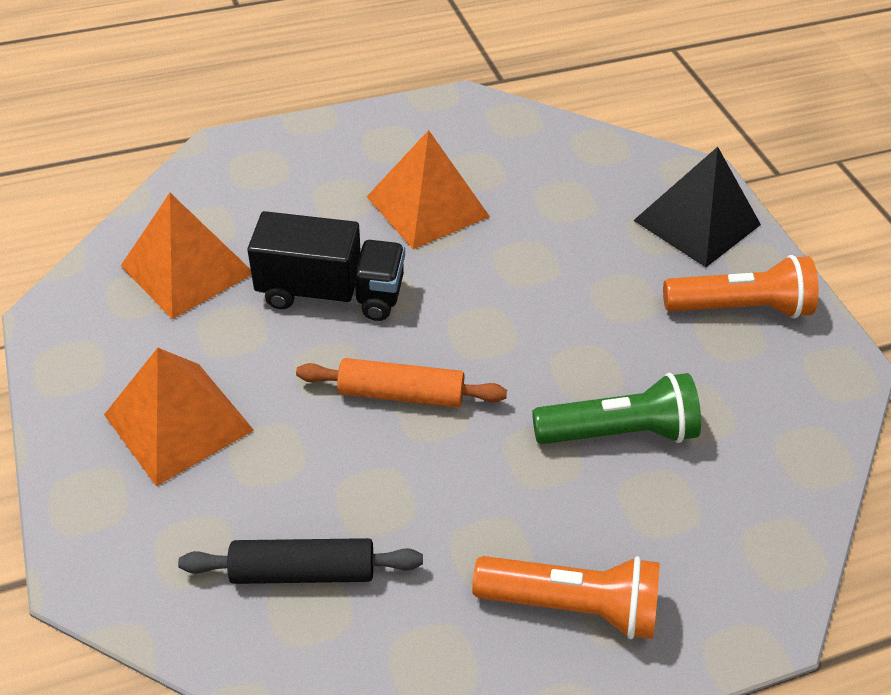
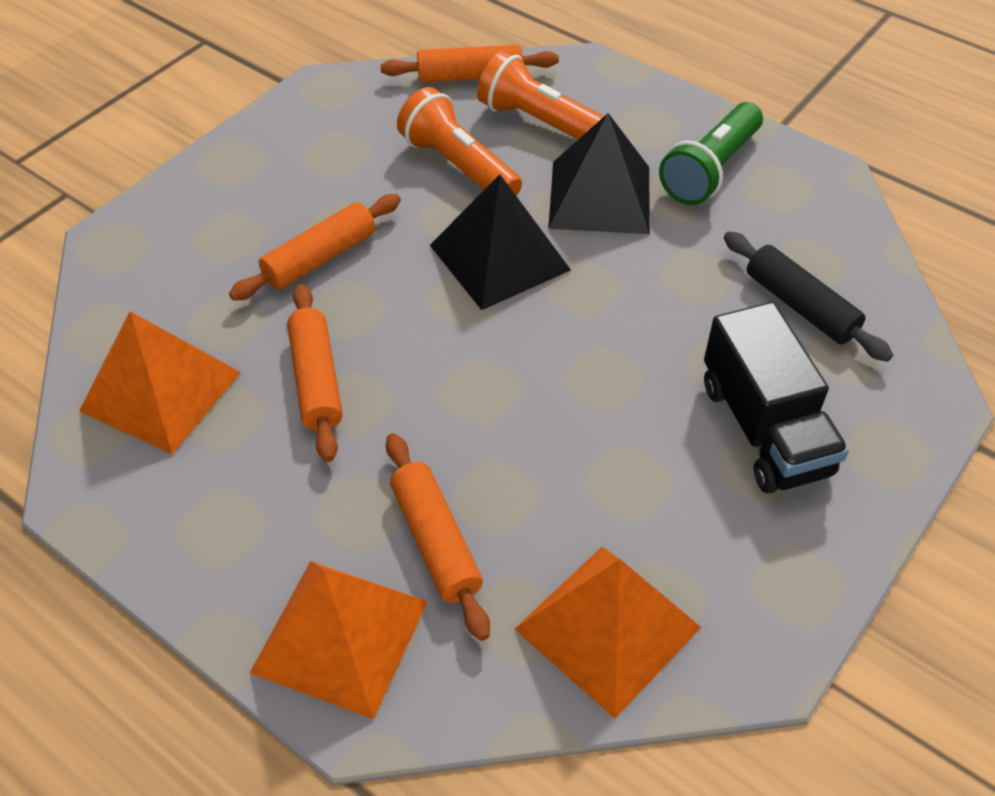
black pyramid: 1 -> 2
orange rolling pin: 1 -> 4

